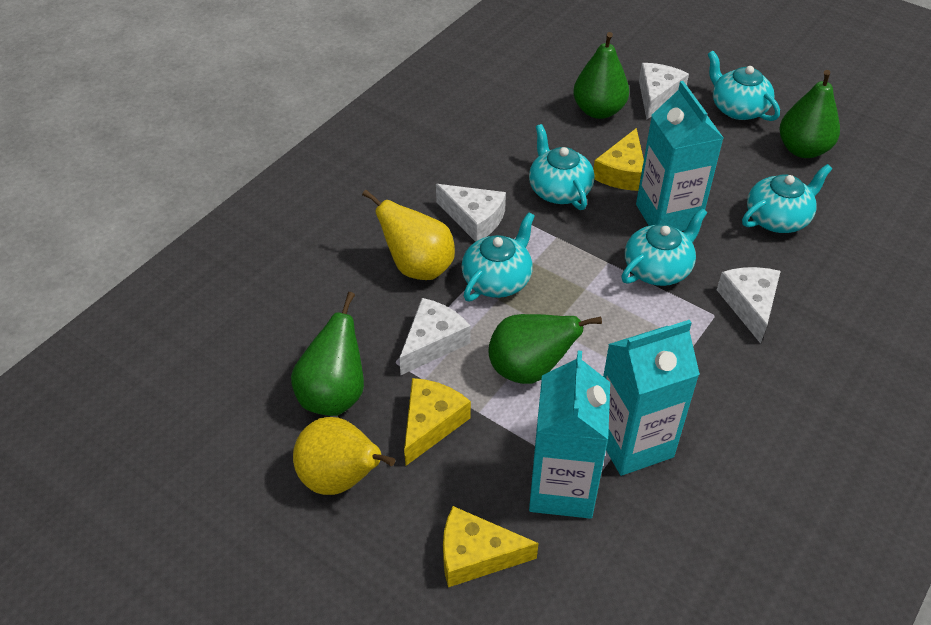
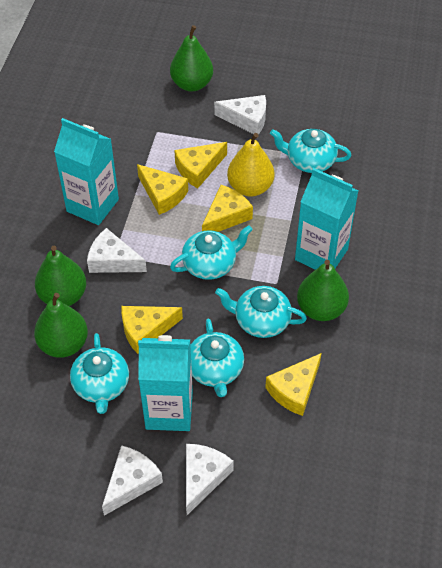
yellow cheese: 3 -> 5
yellow pear: 2 -> 1

